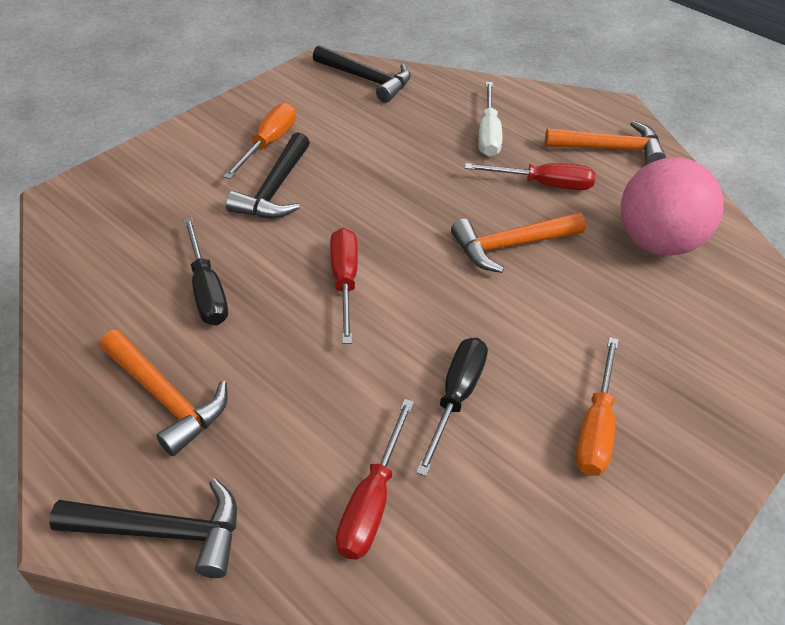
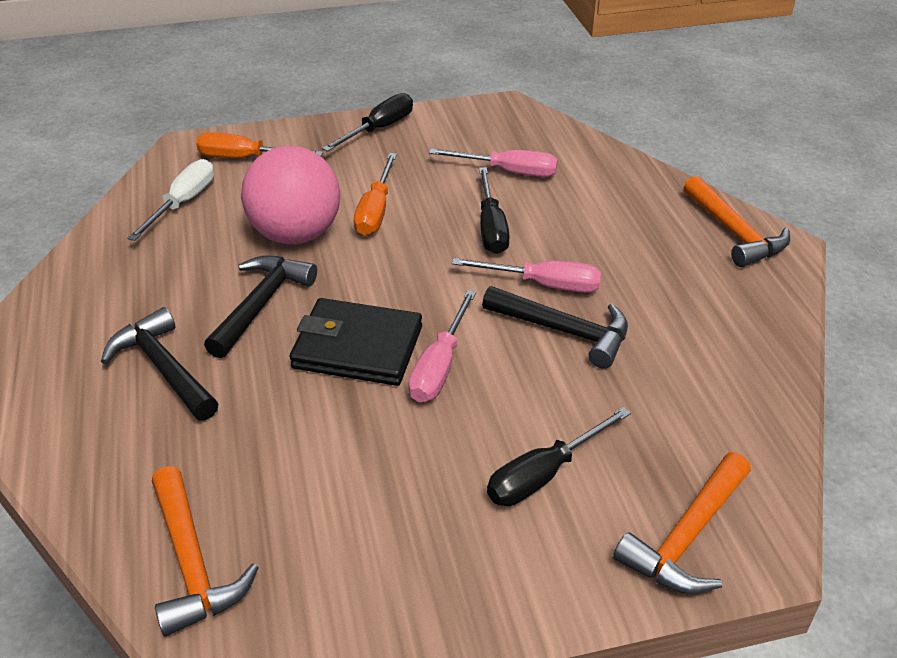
black screwdriver: 2 -> 3
black wallet: 0 -> 1
pink screwdriver: 0 -> 3
red screwdriver: 3 -> 0

